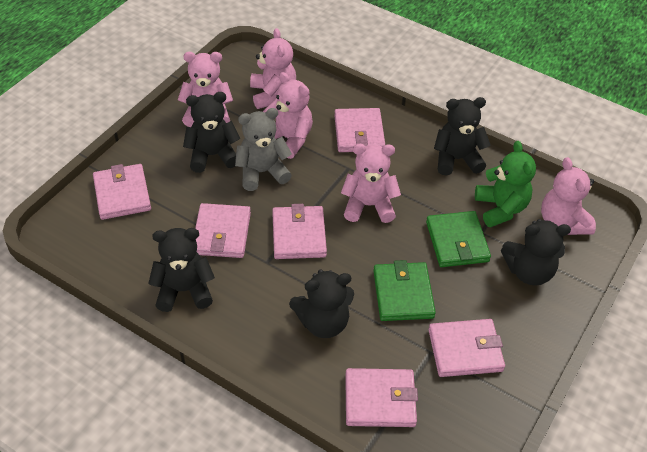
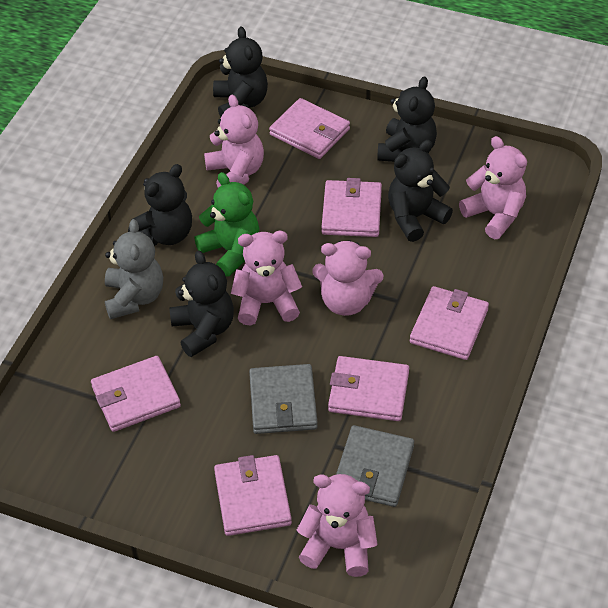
green wallet: 2 -> 0
grey wallet: 0 -> 2

